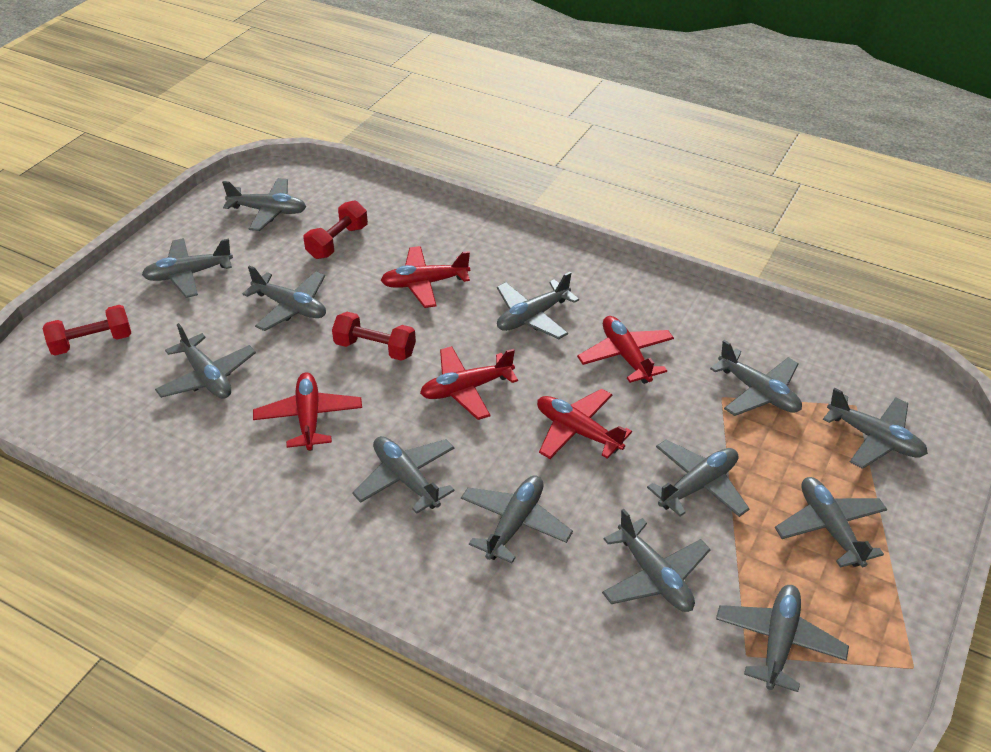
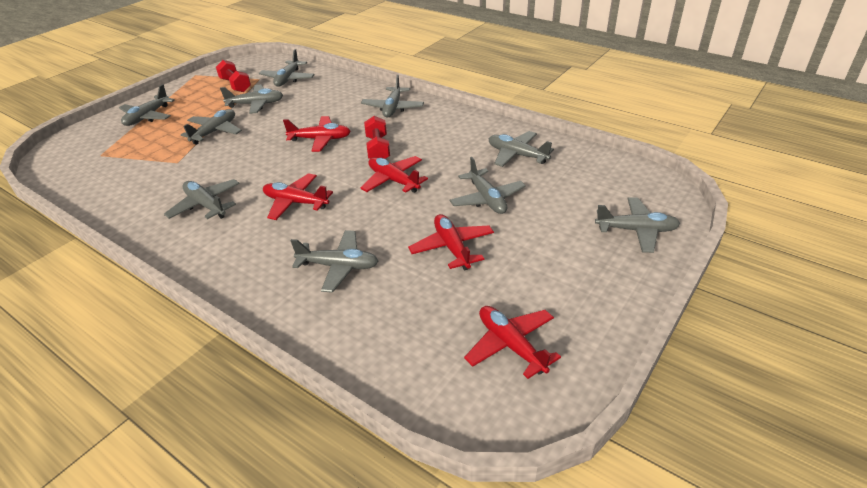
grey plane: 13 -> 10
red dumbbell: 3 -> 2

